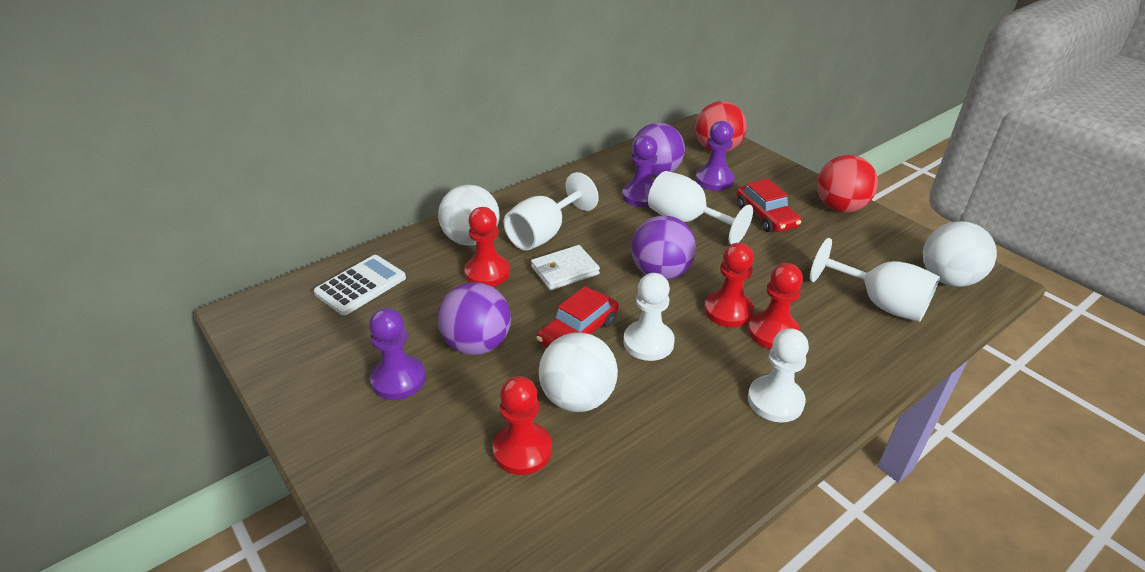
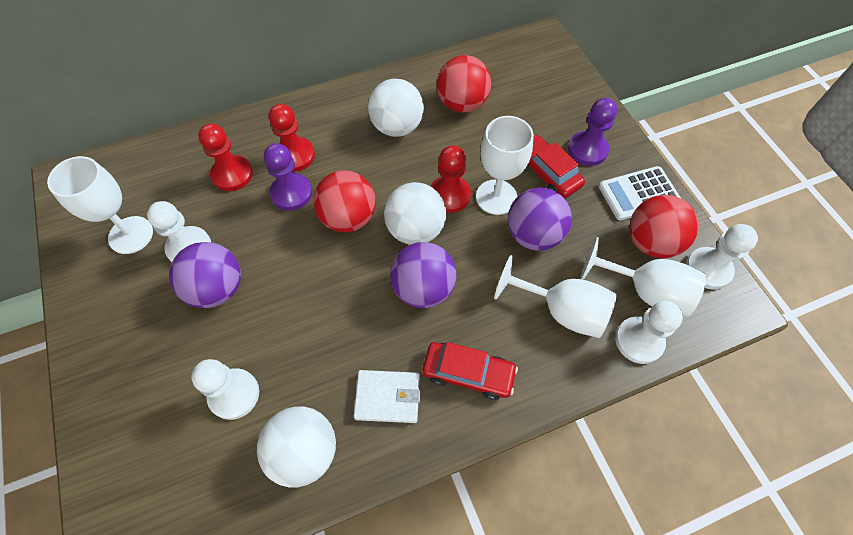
purple pawn: 3 -> 2
red ball: 2 -> 3
red pawn: 4 -> 3
white goblet: 3 -> 4
white pawn: 2 -> 4

